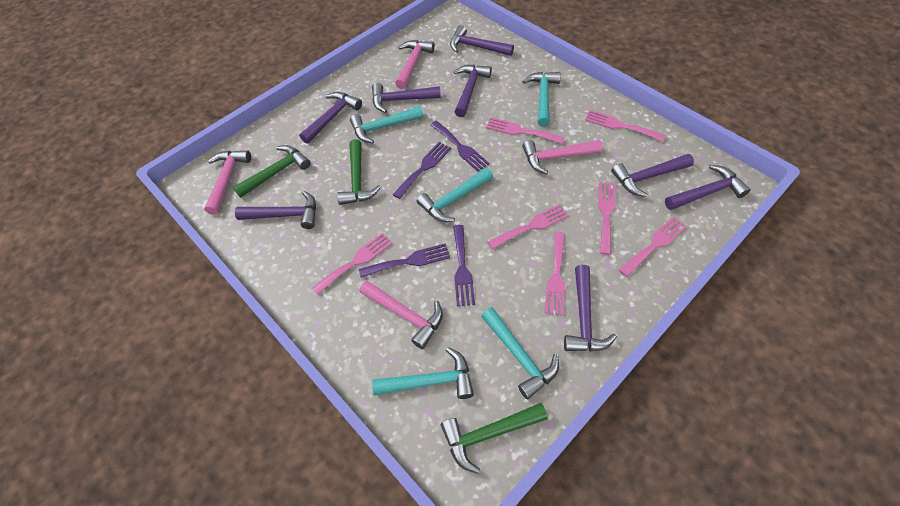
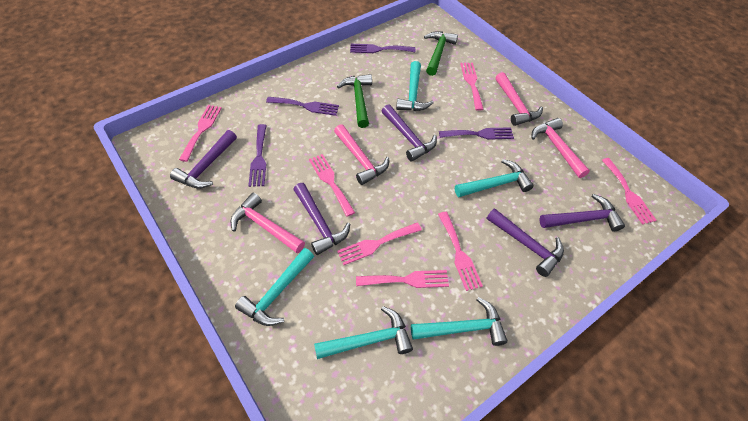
green hammer: 3 -> 2
purple hammer: 8 -> 5

